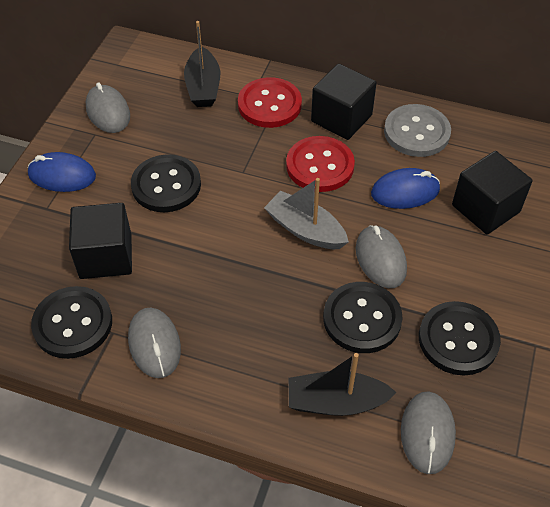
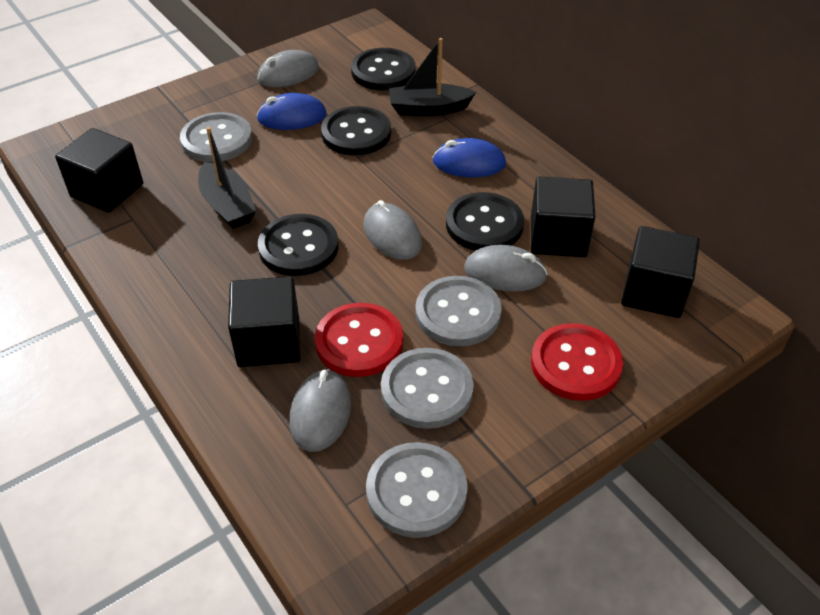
black cube: 3 -> 4
grey boat: 1 -> 0
grey button: 1 -> 4

